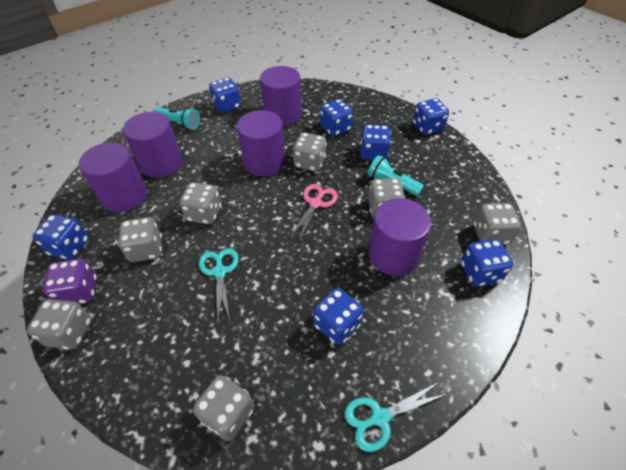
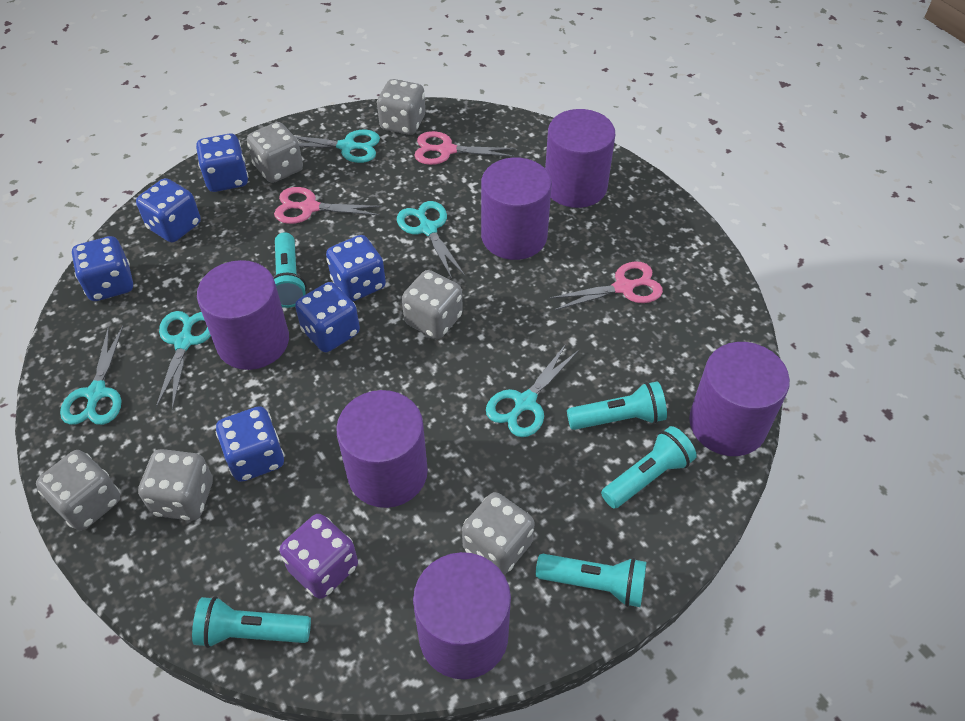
blue dice: 7 -> 6
grey dice: 7 -> 6
pink scissors: 1 -> 3
purple cylinder: 5 -> 6
turquoise flashlight: 2 -> 5
turquoise scissors: 2 -> 5

